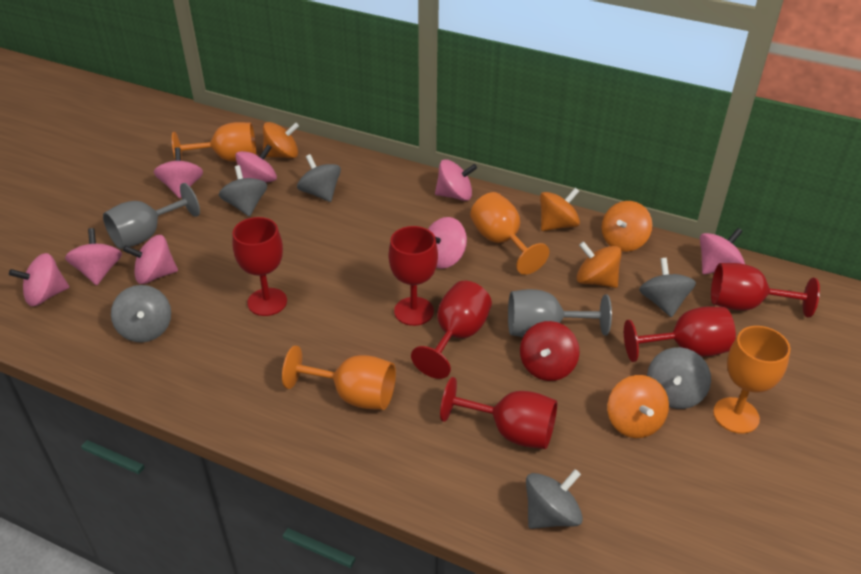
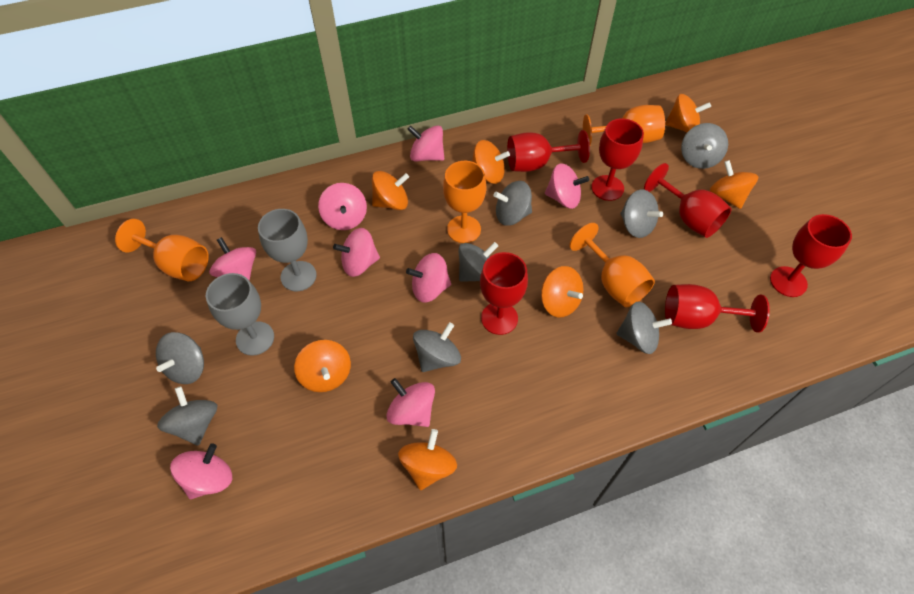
grey spinning top: 6 -> 8
orange spinning top: 5 -> 7
red spinning top: 1 -> 0

